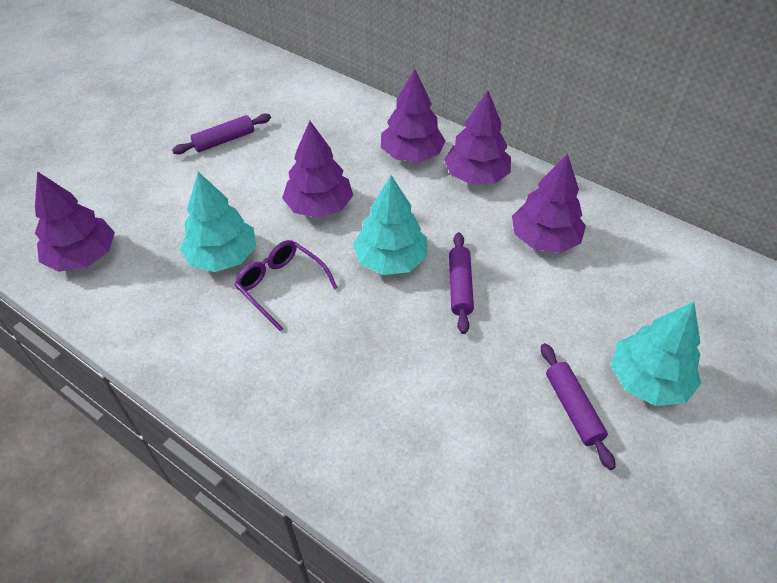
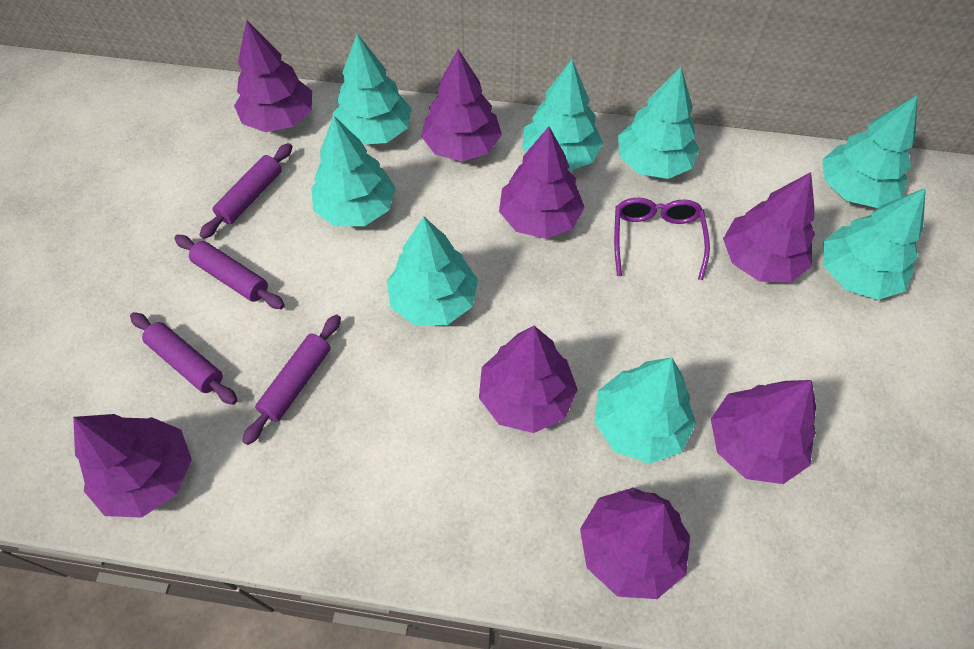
purple rolling pin: 3 -> 4
purple tree: 5 -> 8
turquoise tree: 3 -> 8

